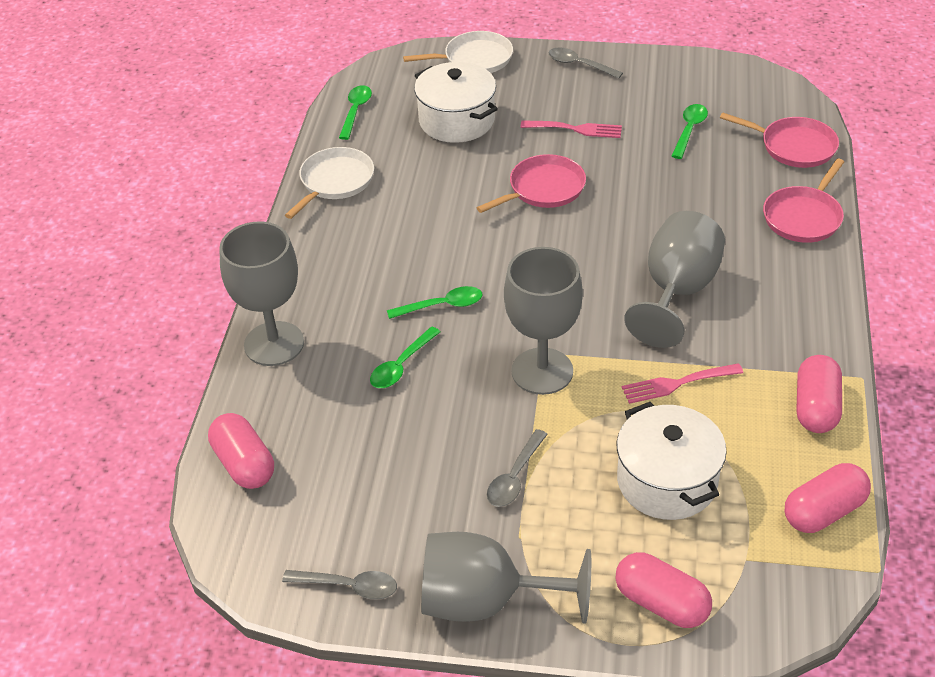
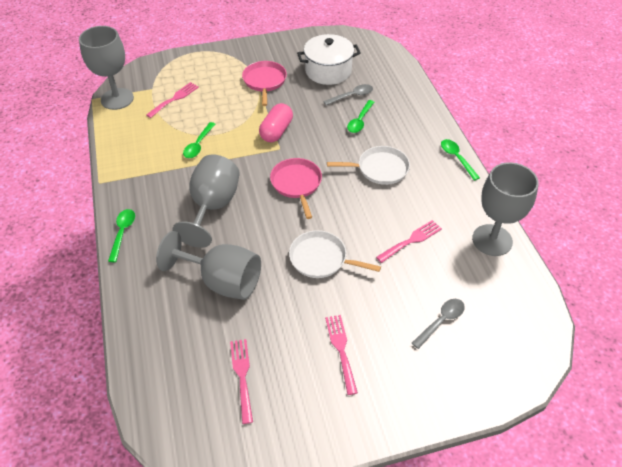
grey spoon: 3 -> 2
pink capsule: 4 -> 1
pink fork: 2 -> 4
pink pan: 3 -> 2
white pot: 2 -> 1

